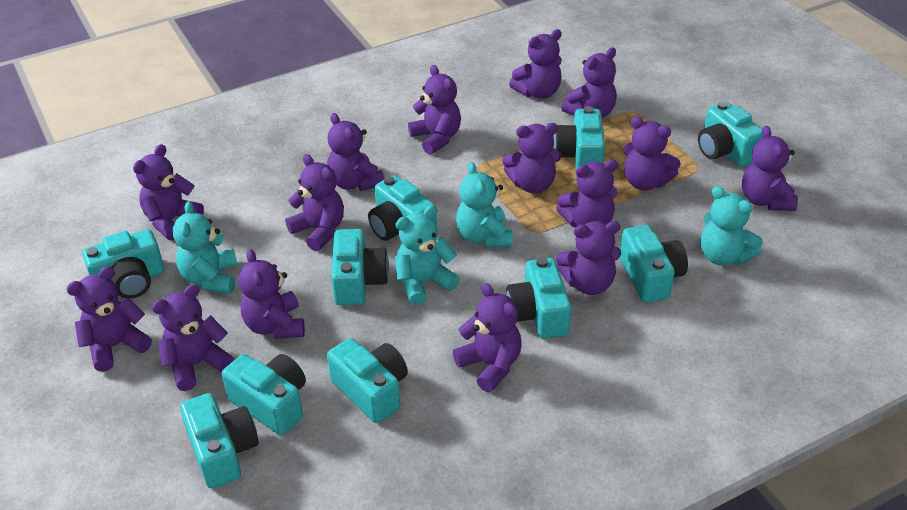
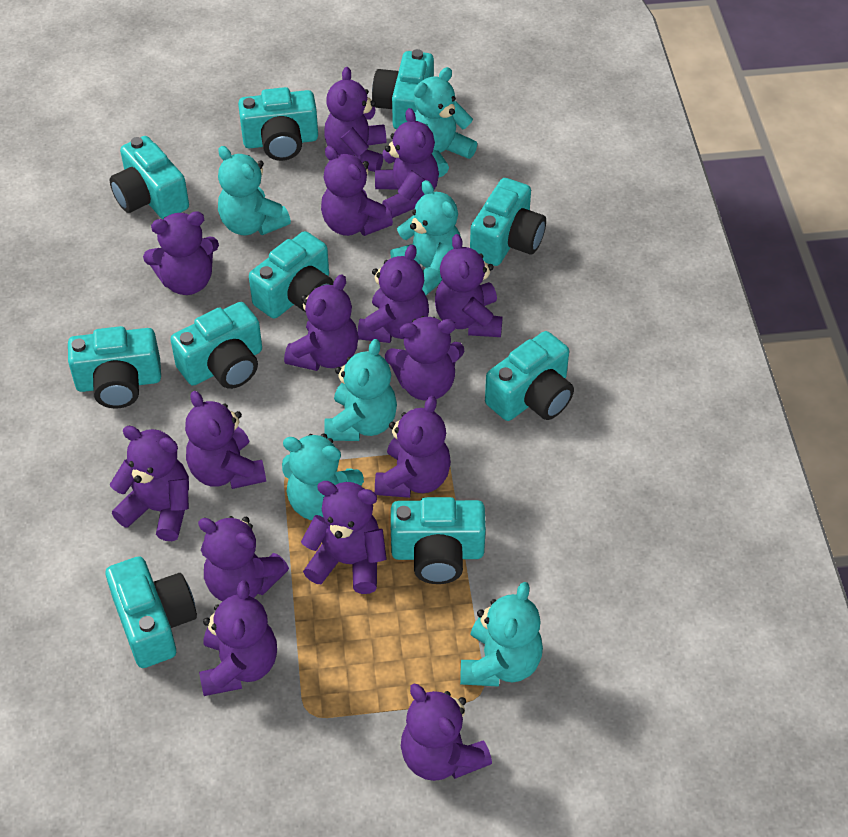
turquoise teddy bear: 4 -> 6

